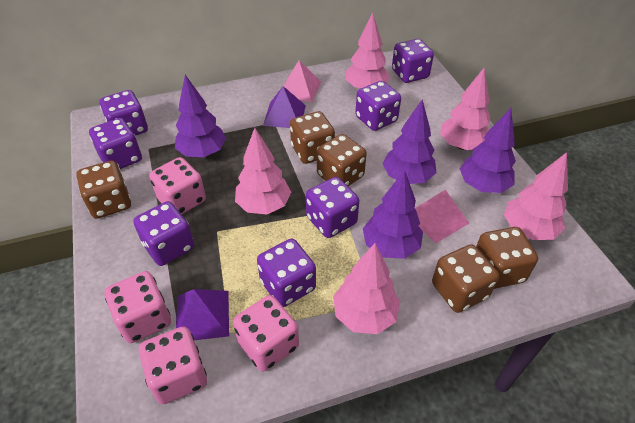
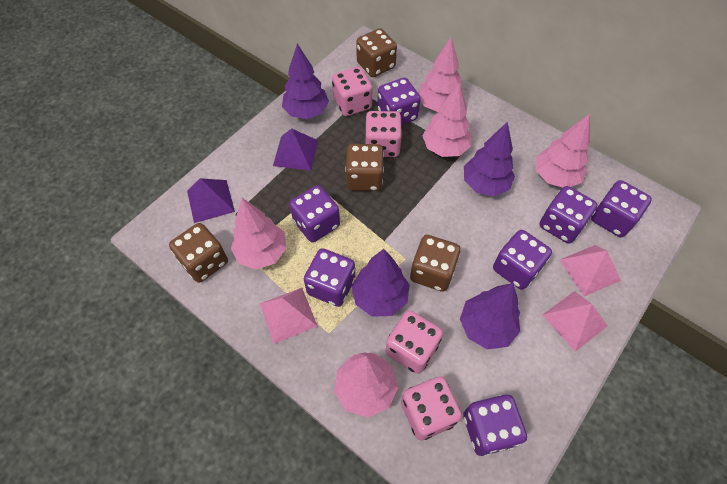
brown dice: 5 -> 4
pink pyramid: 2 -> 3

